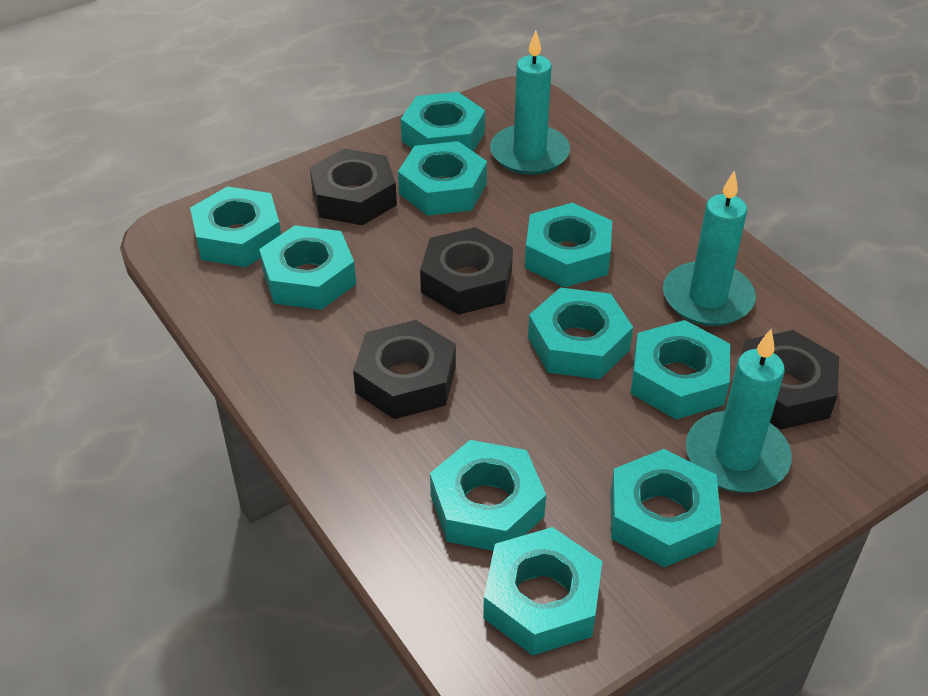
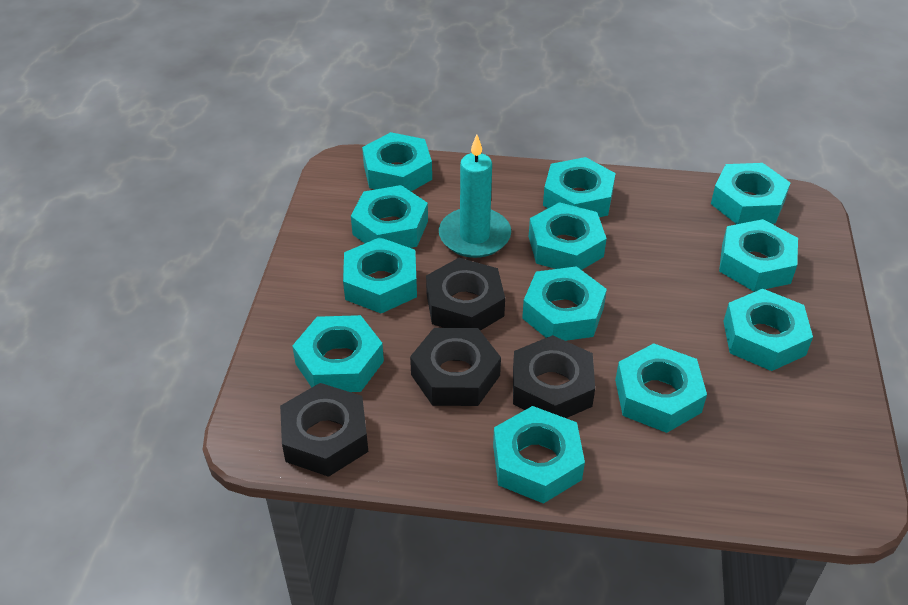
turquoise candle: 3 -> 1
turquoise nut: 10 -> 12

